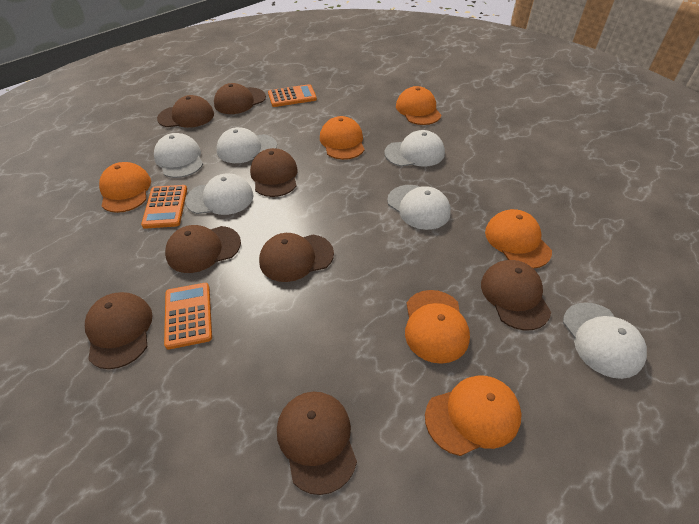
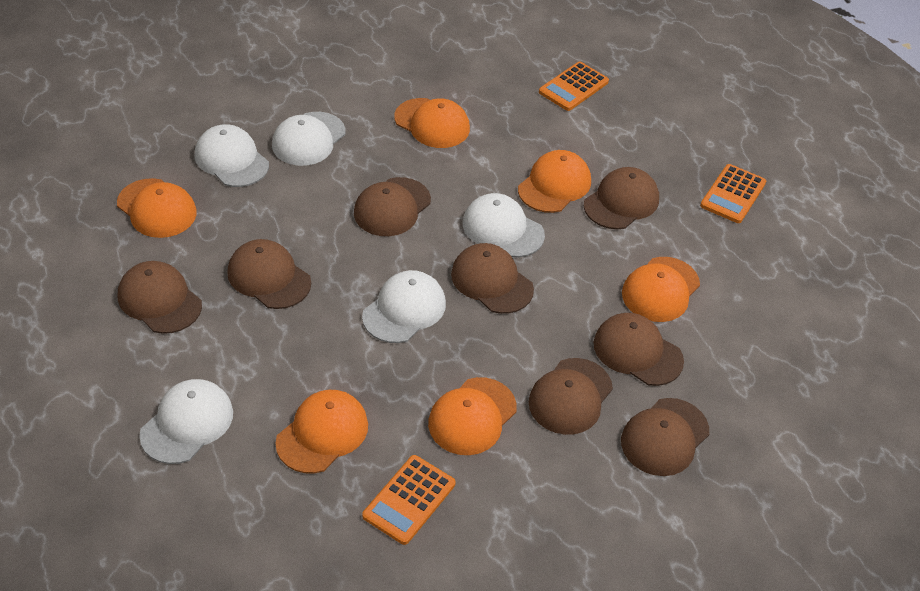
white cap: 6 -> 5

